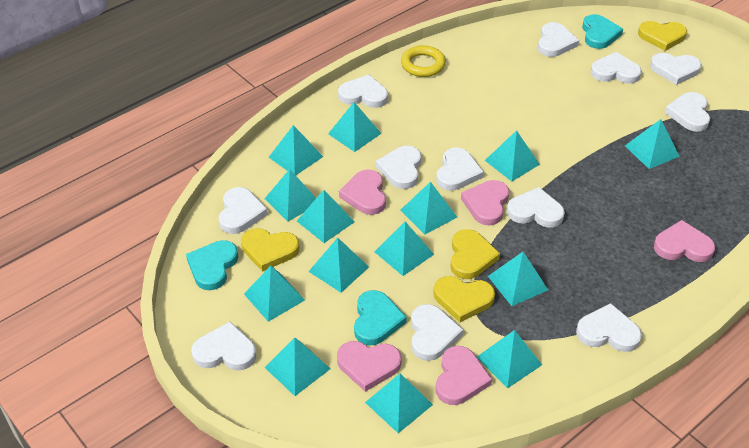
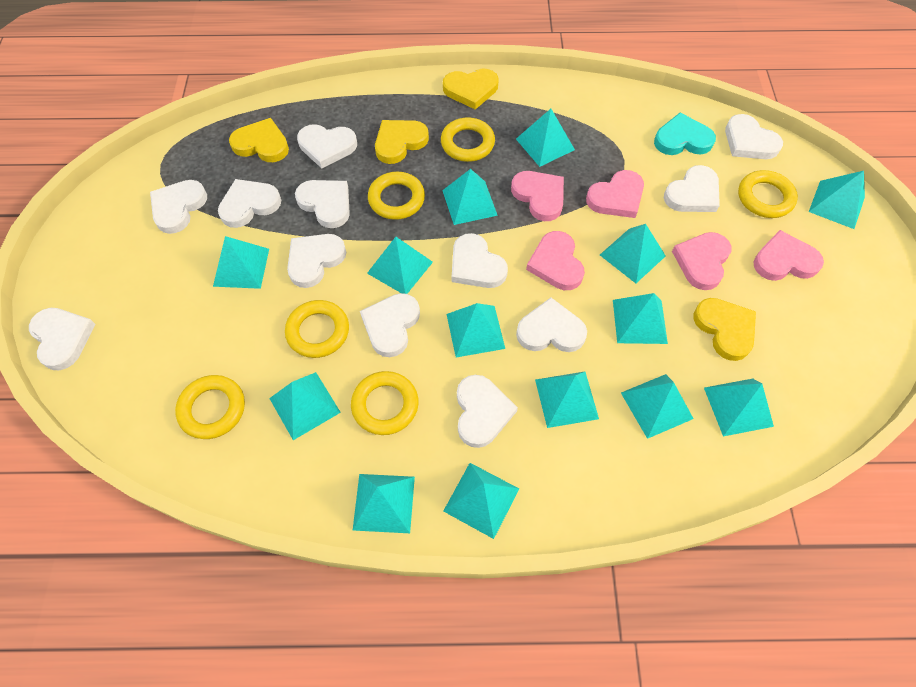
turquoise heart: 3 -> 1
yellow ring: 1 -> 6

